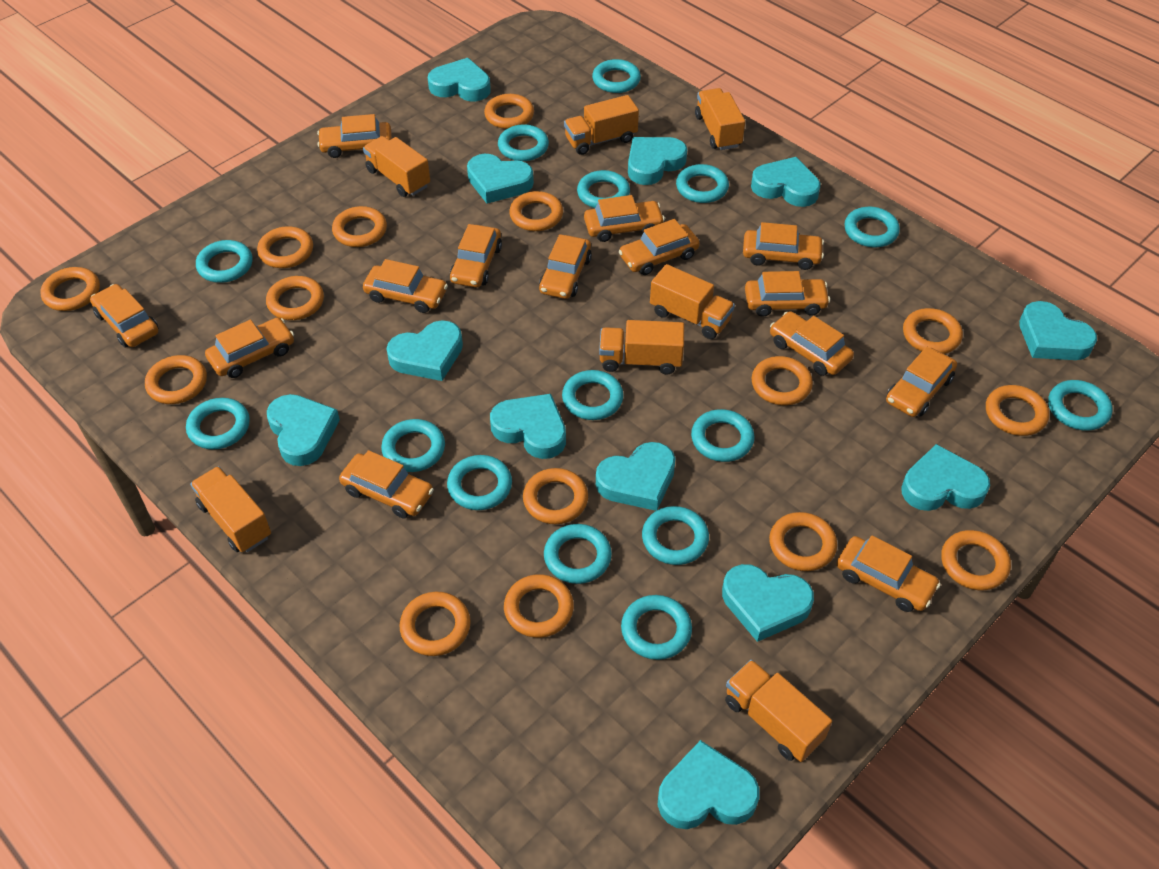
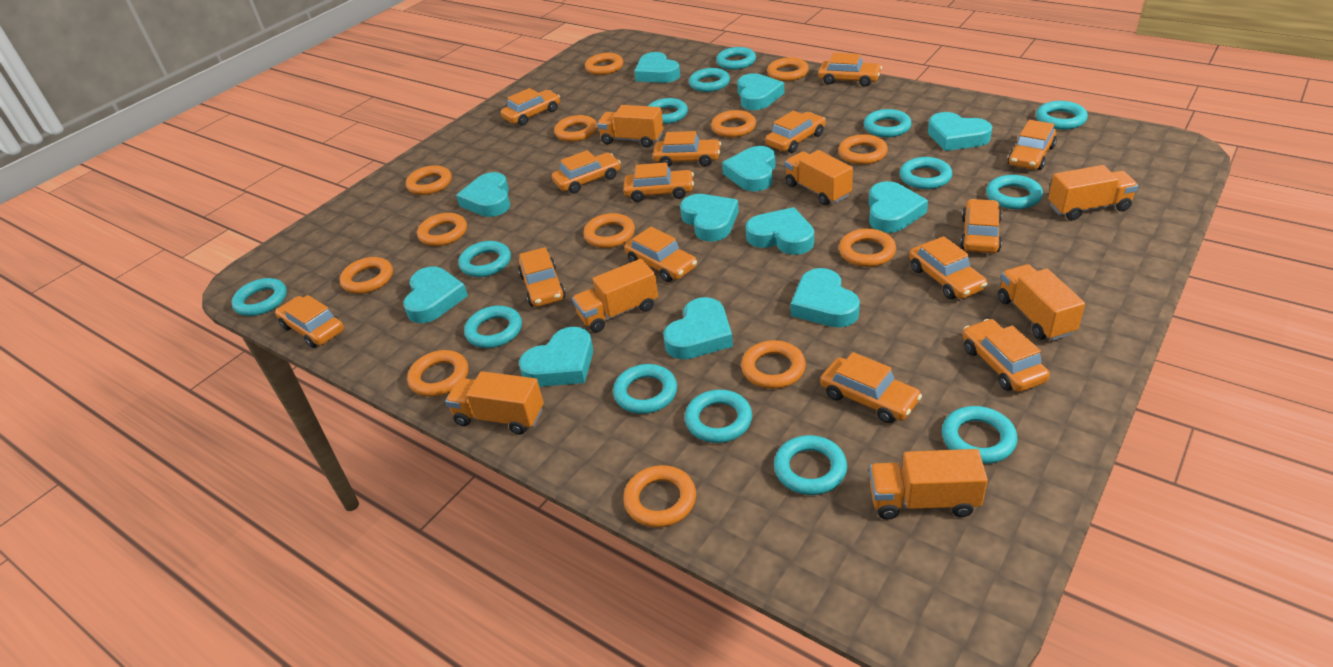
orange ring: 15 -> 13
turquoise ring: 15 -> 14

